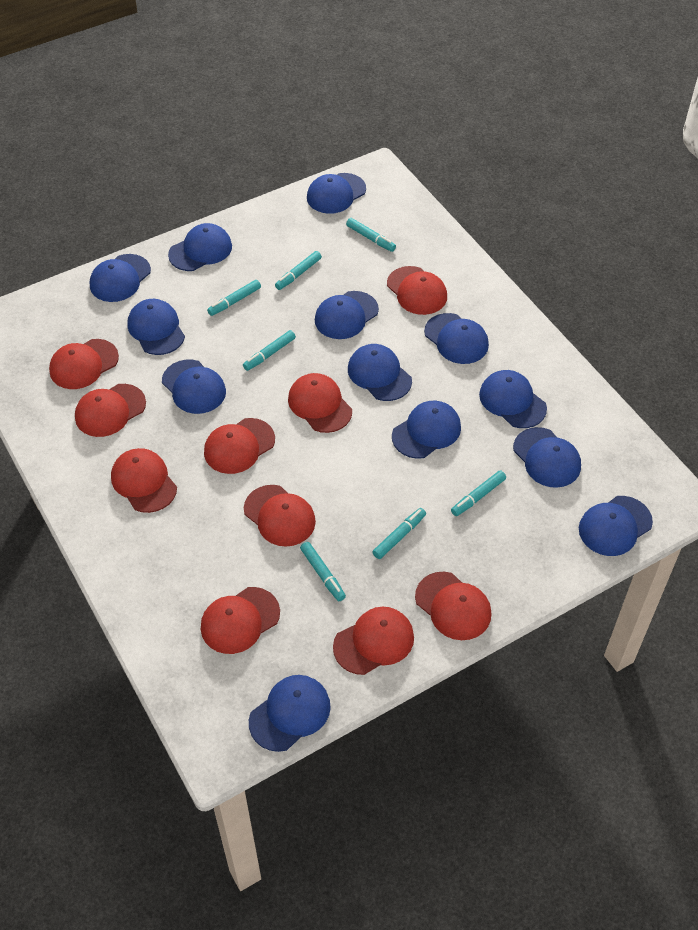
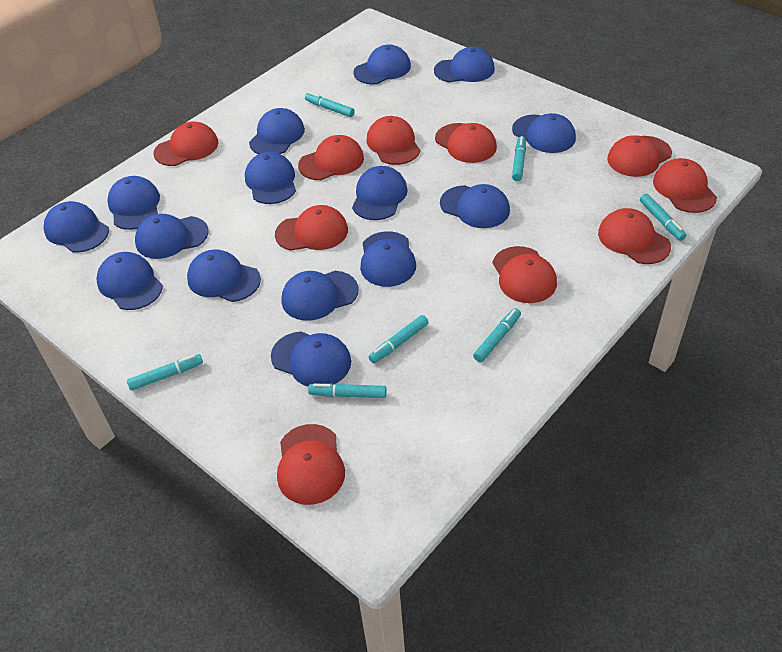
blue cap: 13 -> 15

